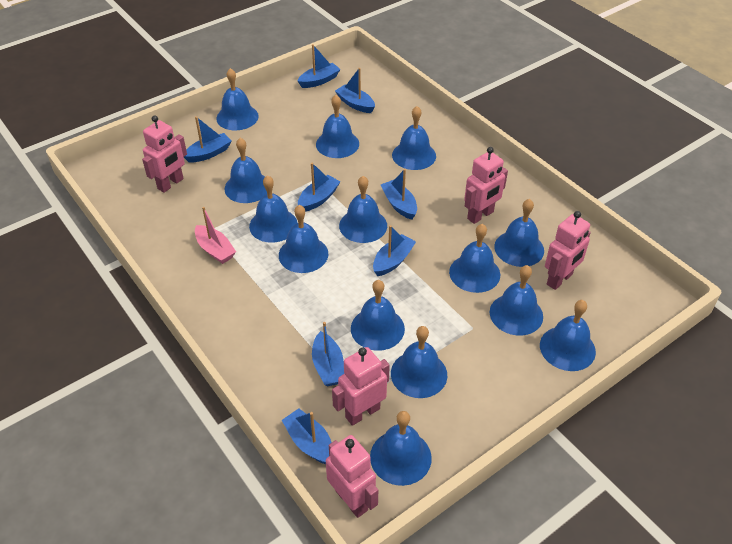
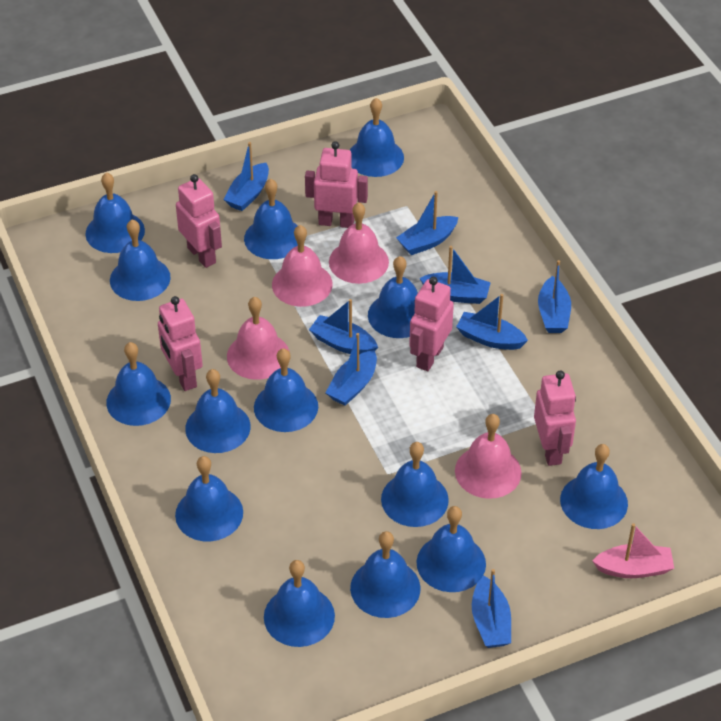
pink bell: 0 -> 4

